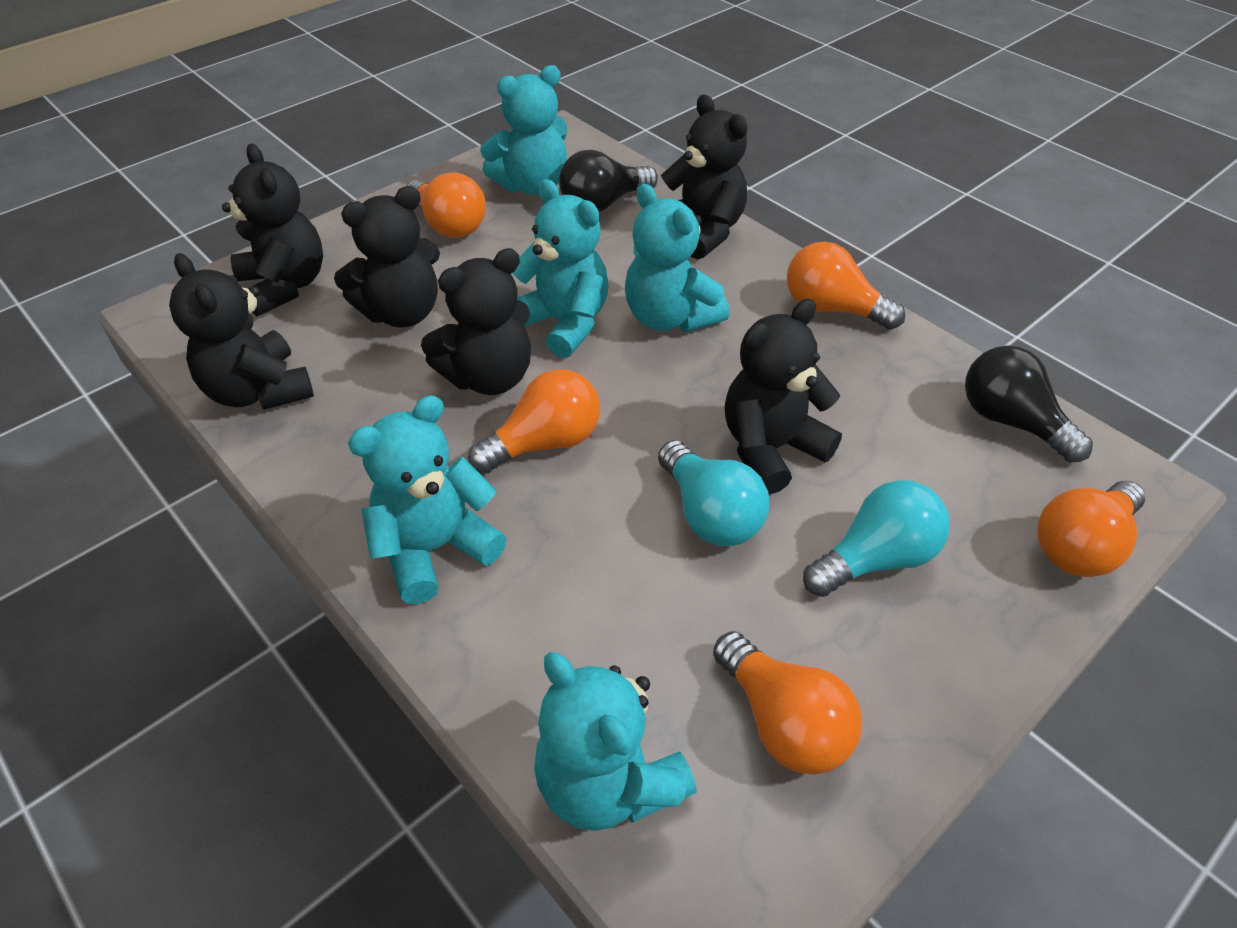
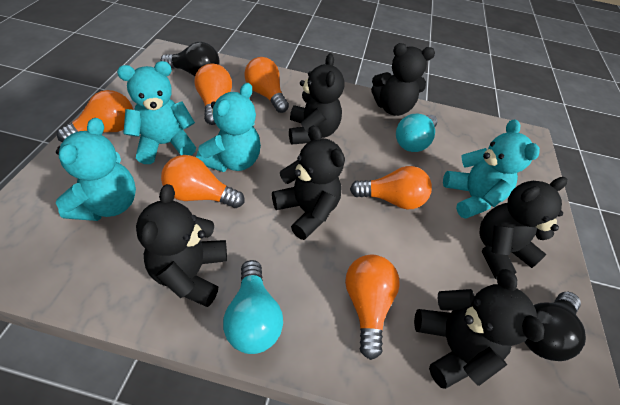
orange light bulb: 5 -> 6
turquoise teddy bear: 5 -> 4

